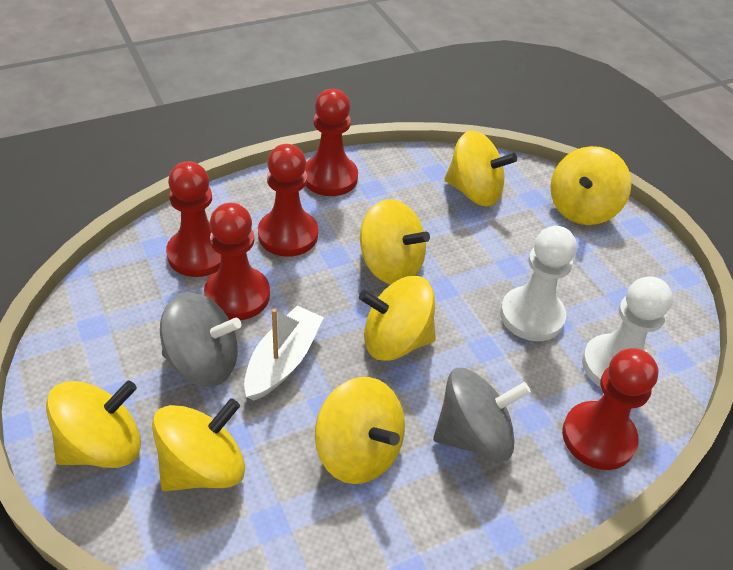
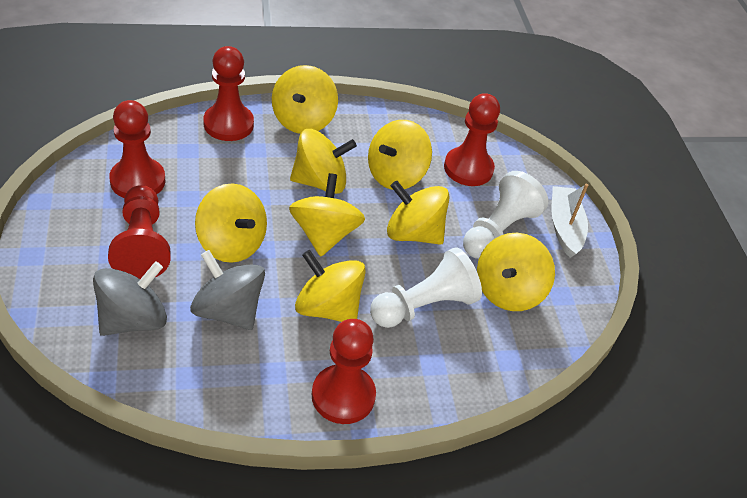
yellow spinning top: 7 -> 8

